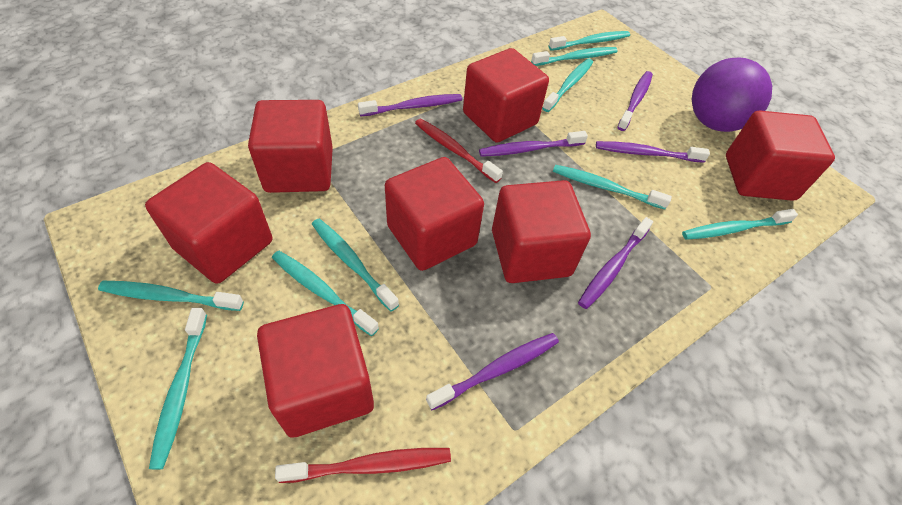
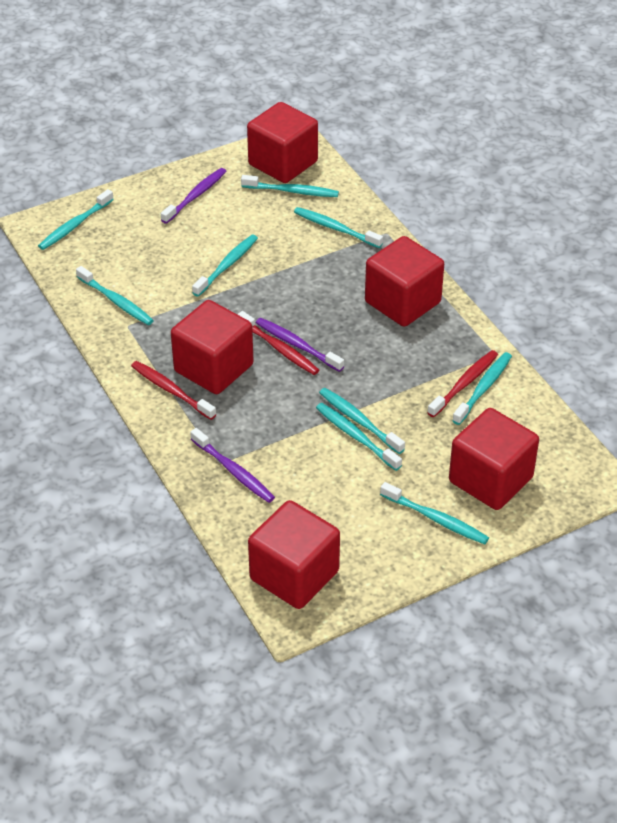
purple ball: 1 -> 0
purple toothbrush: 6 -> 3
red cube: 7 -> 5
red toothbrush: 2 -> 3

